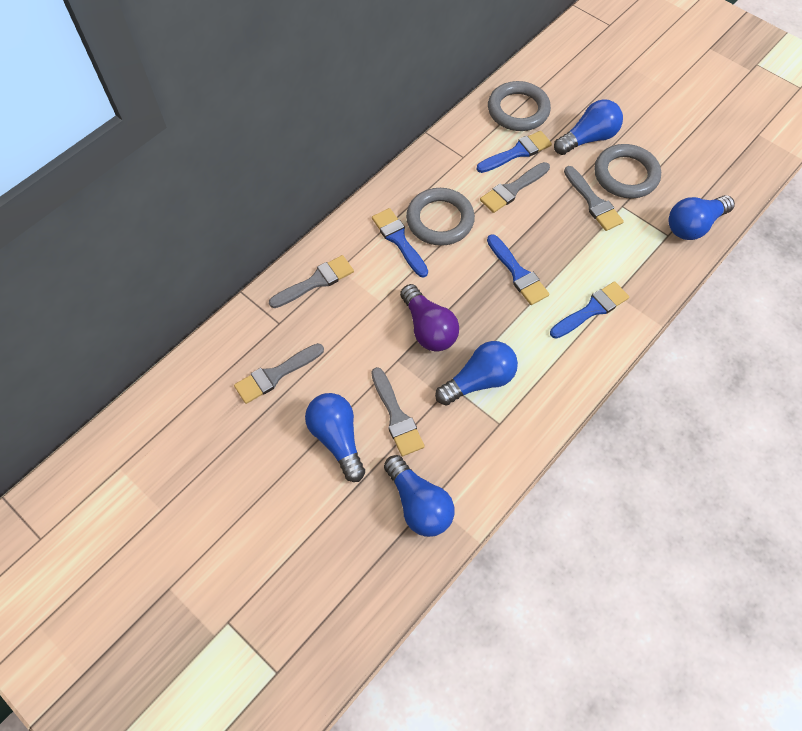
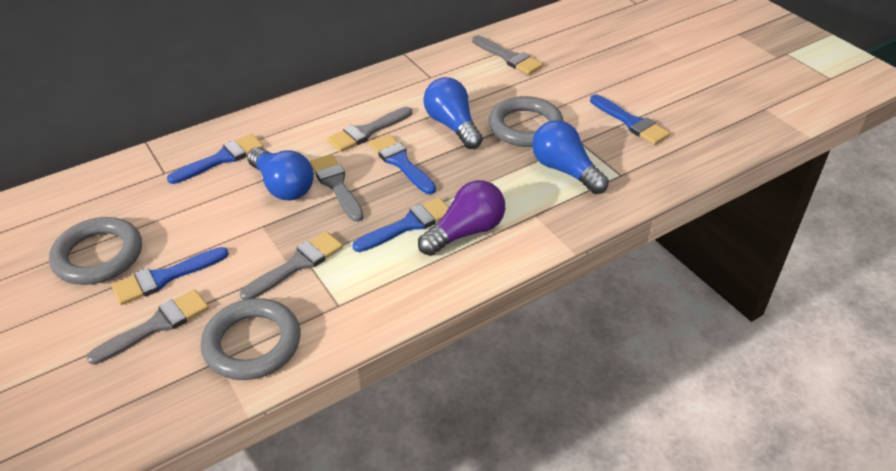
blue brush: 4 -> 5
blue light bulb: 5 -> 3

